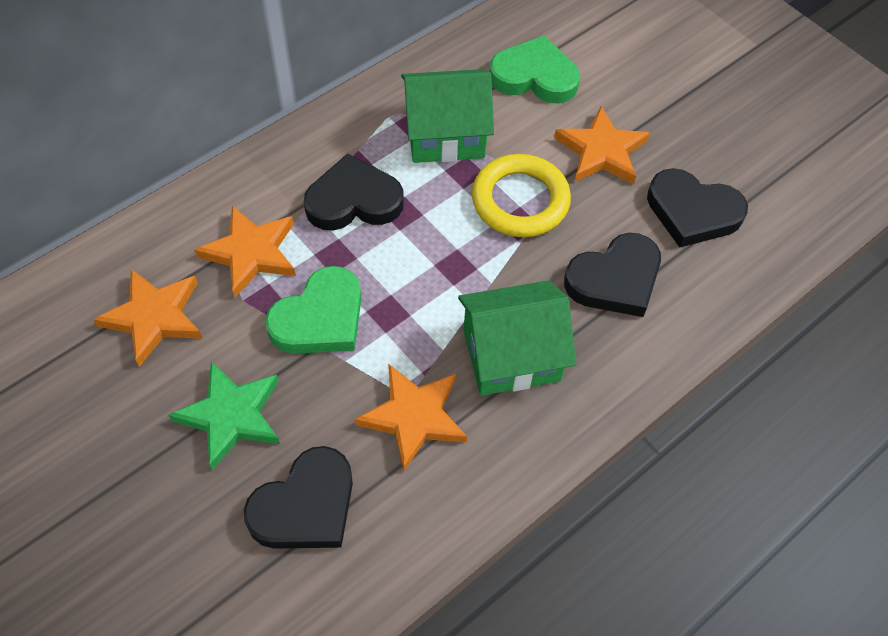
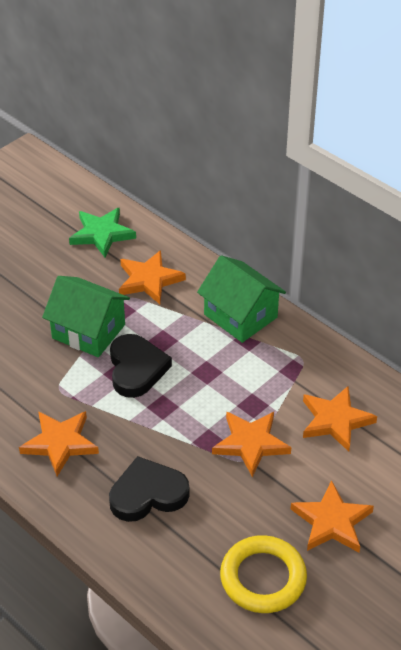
black heart: 4 -> 2
green heart: 2 -> 0
orange star: 4 -> 5

